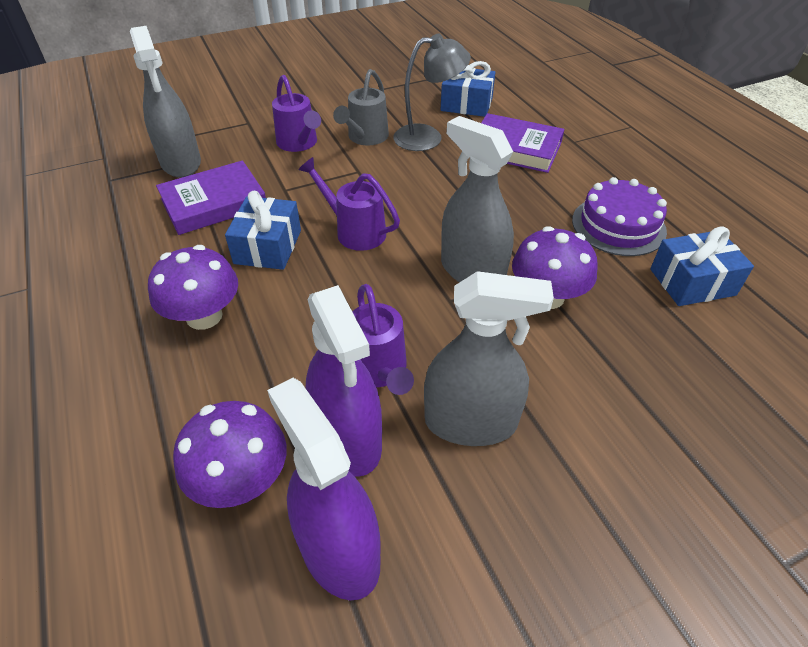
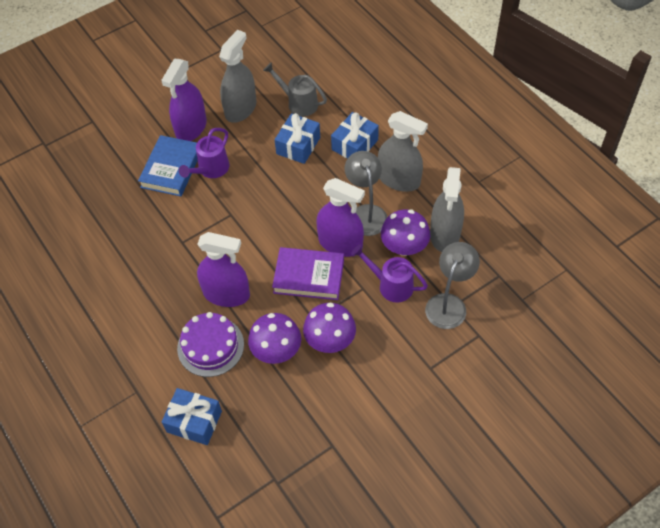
blue book: 0 -> 1
grey lamp: 1 -> 2
purple book: 2 -> 1
purple spray bottle: 2 -> 3
purple watering can: 3 -> 2

